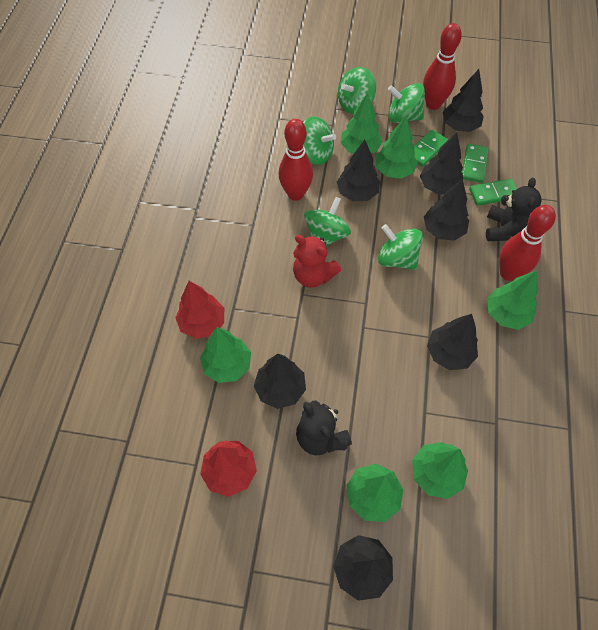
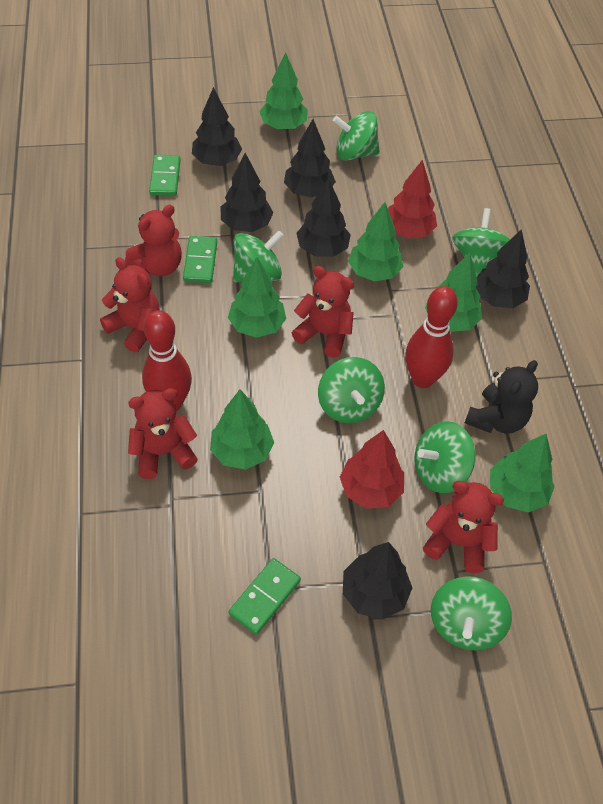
black teddy bear: 2 -> 1
black tree: 7 -> 6
green spinning top: 5 -> 6
red bowling pin: 3 -> 2
red teddy bear: 1 -> 5

